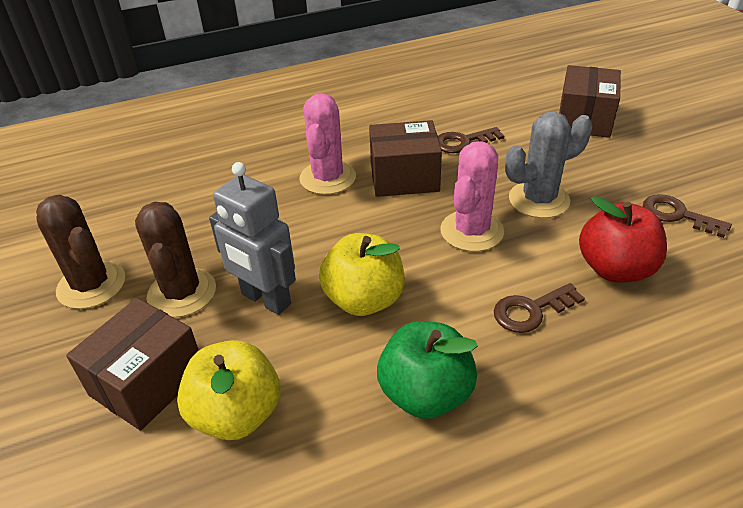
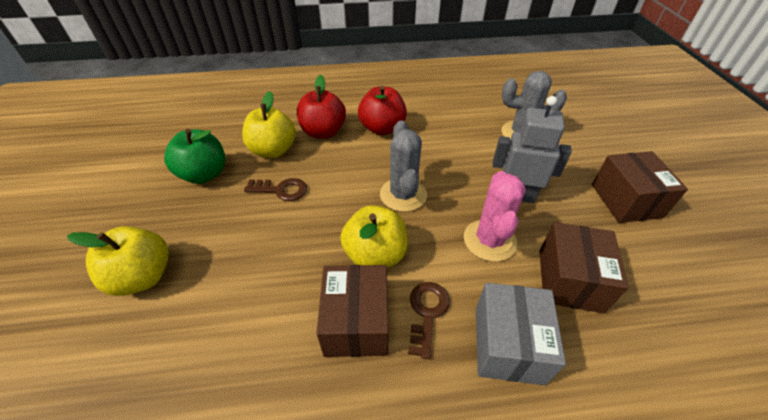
brown cactus: 2 -> 0
brown key: 3 -> 2
grey box: 0 -> 1
grey cactus: 1 -> 2
pink cactus: 2 -> 1
red apple: 1 -> 2
yellow apple: 2 -> 3

